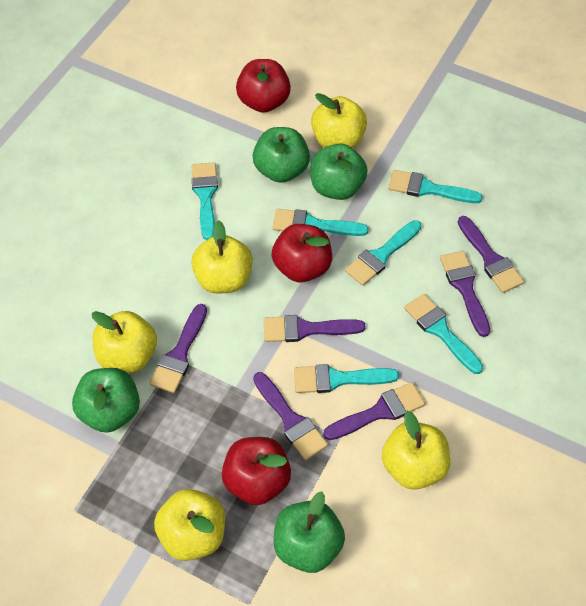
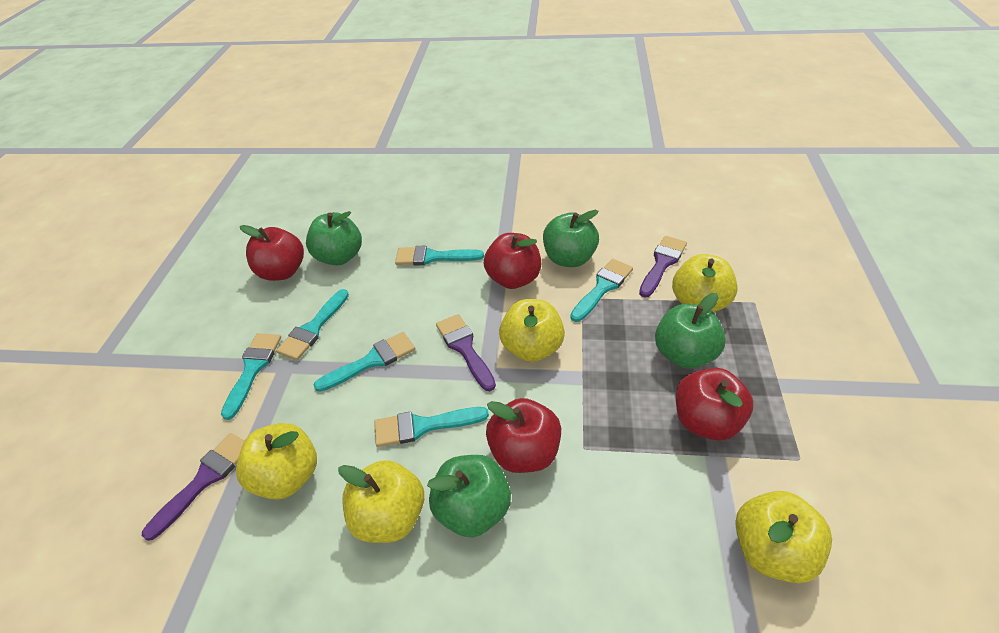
purple brush: 6 -> 3
red apple: 3 -> 4

